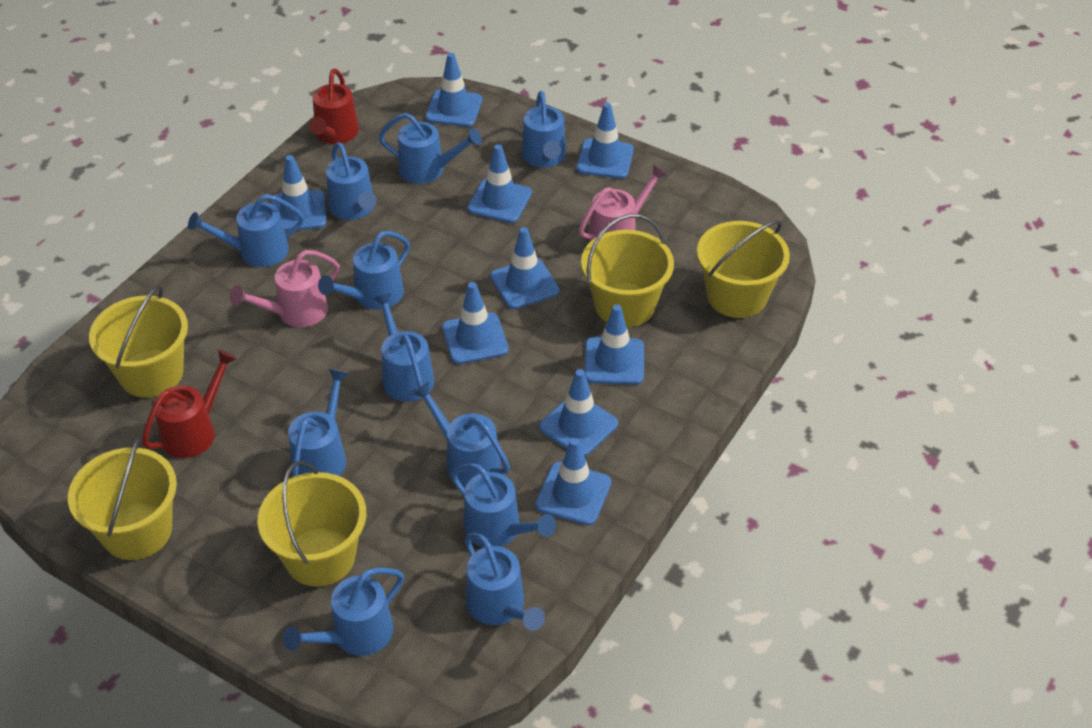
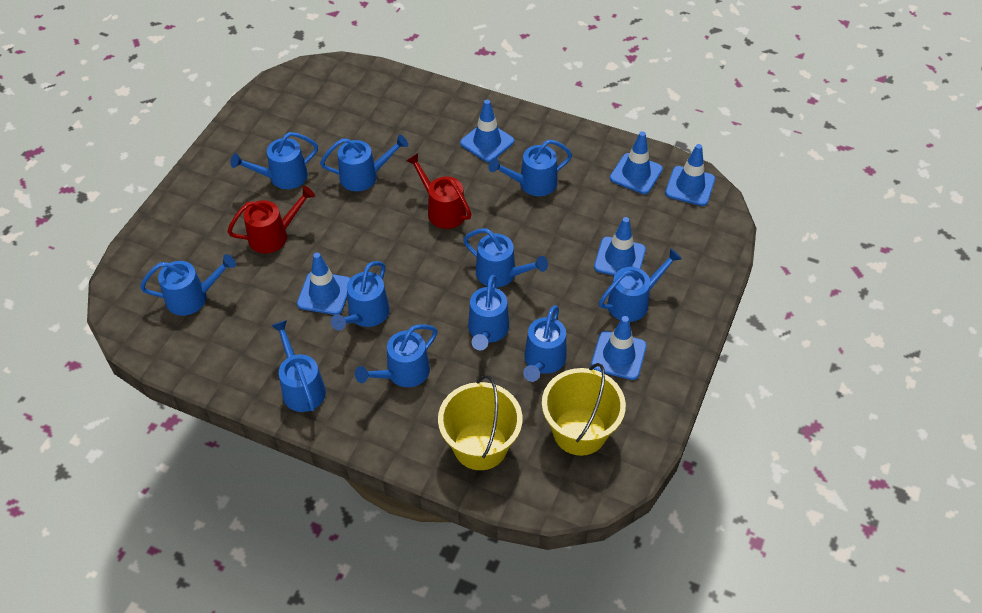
blue traffic cone: 9 -> 6
pink watering can: 2 -> 0
yellow bucket: 5 -> 2

